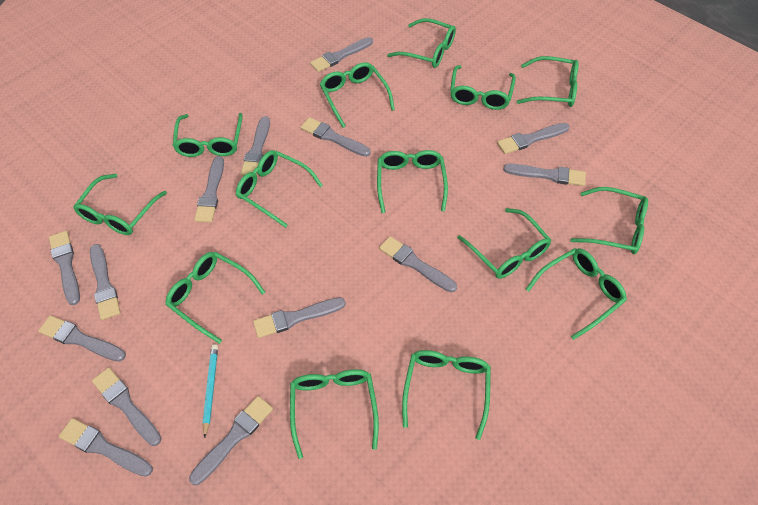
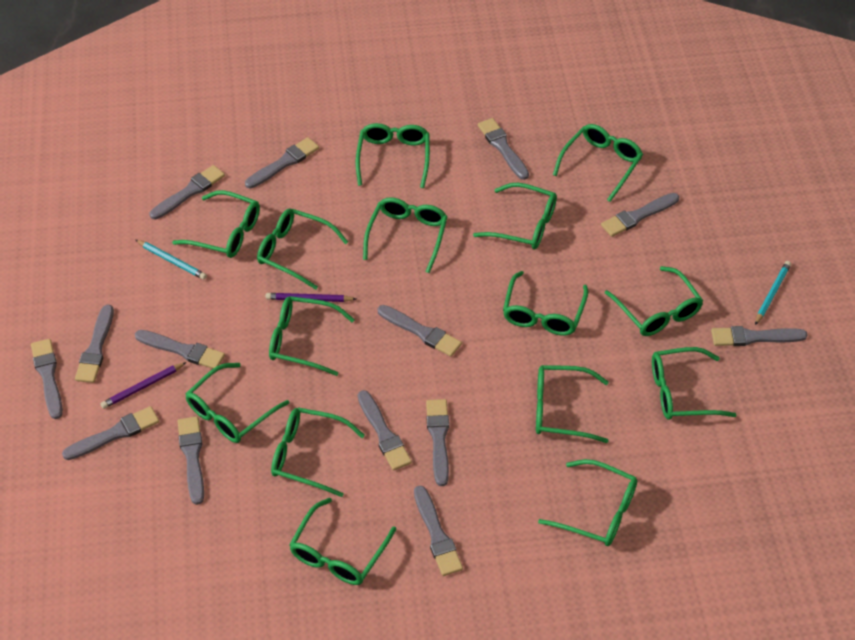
green glasses: 14 -> 15
purple pencil: 0 -> 2
turquoise pencil: 1 -> 2

